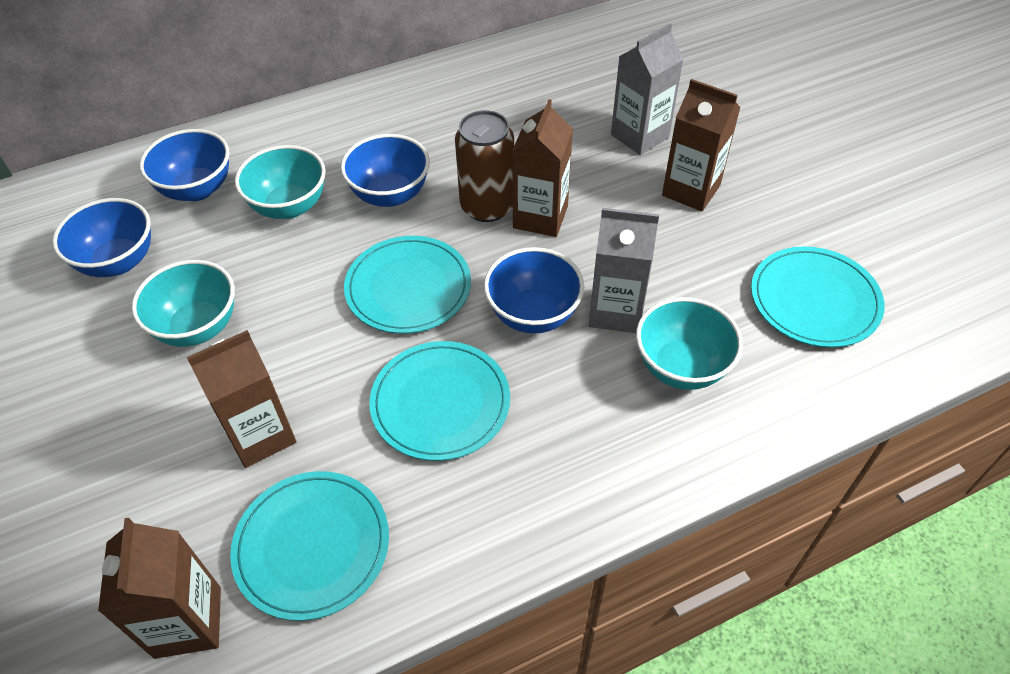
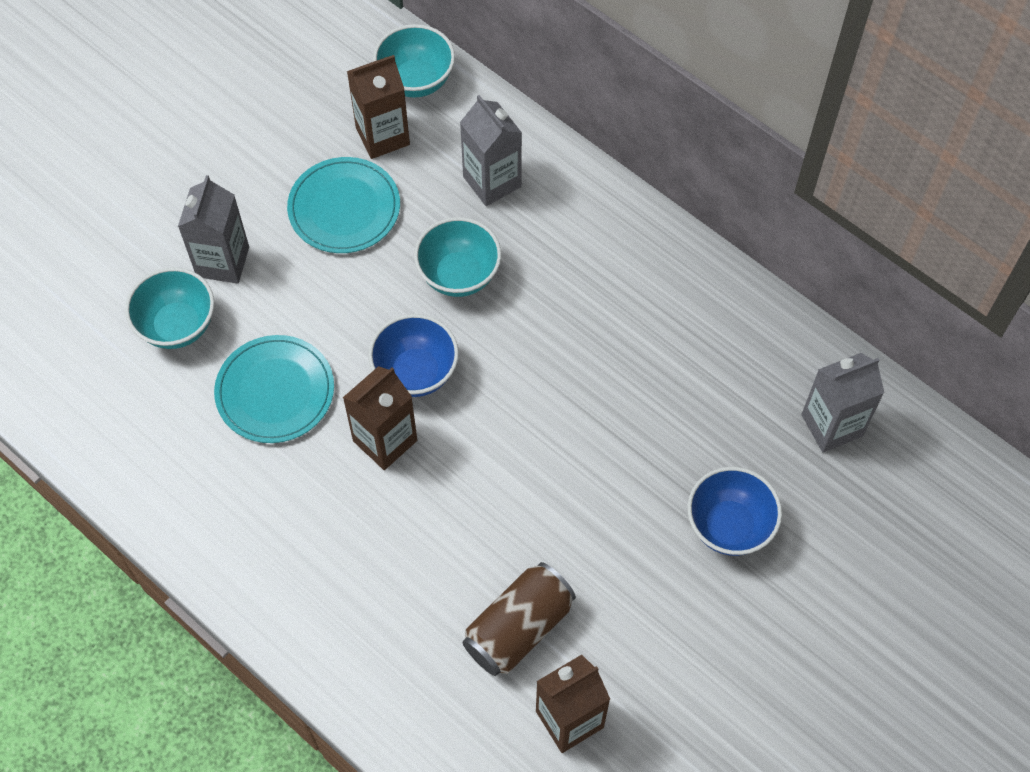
blue bowl: 4 -> 2
brown carton: 4 -> 3
grey carton: 2 -> 3
turquoise plate: 4 -> 2

